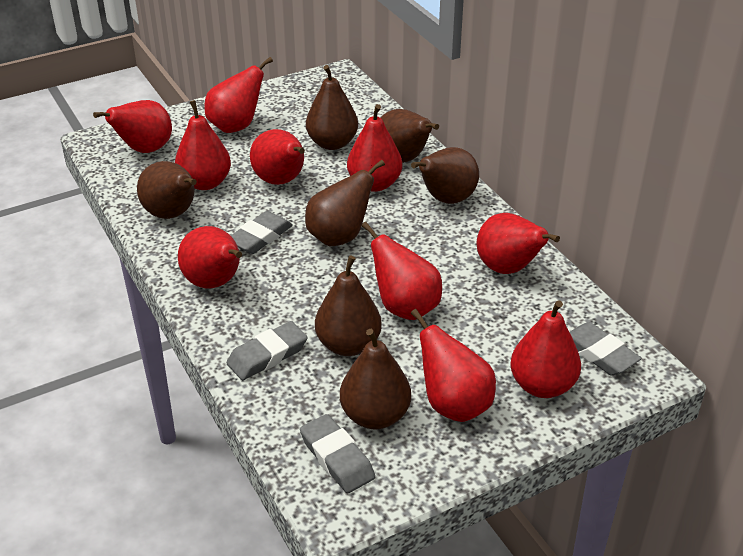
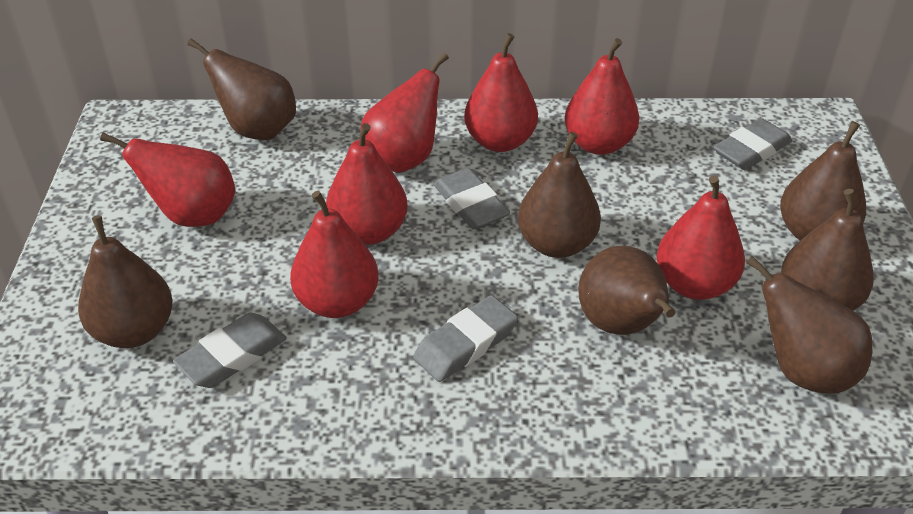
red pear: 10 -> 7

